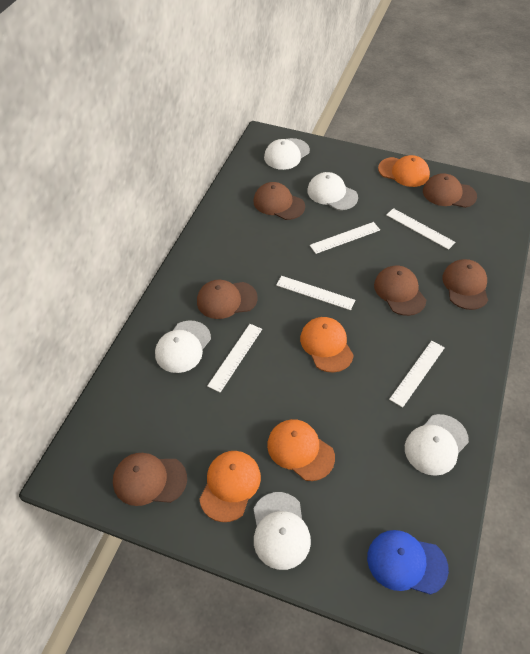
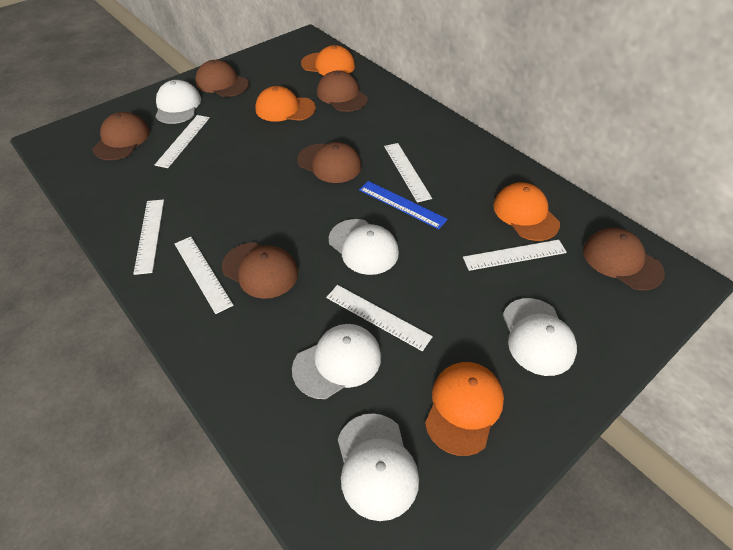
blue cap: 1 -> 0
blue ruler: 0 -> 1
white ruler: 5 -> 6

